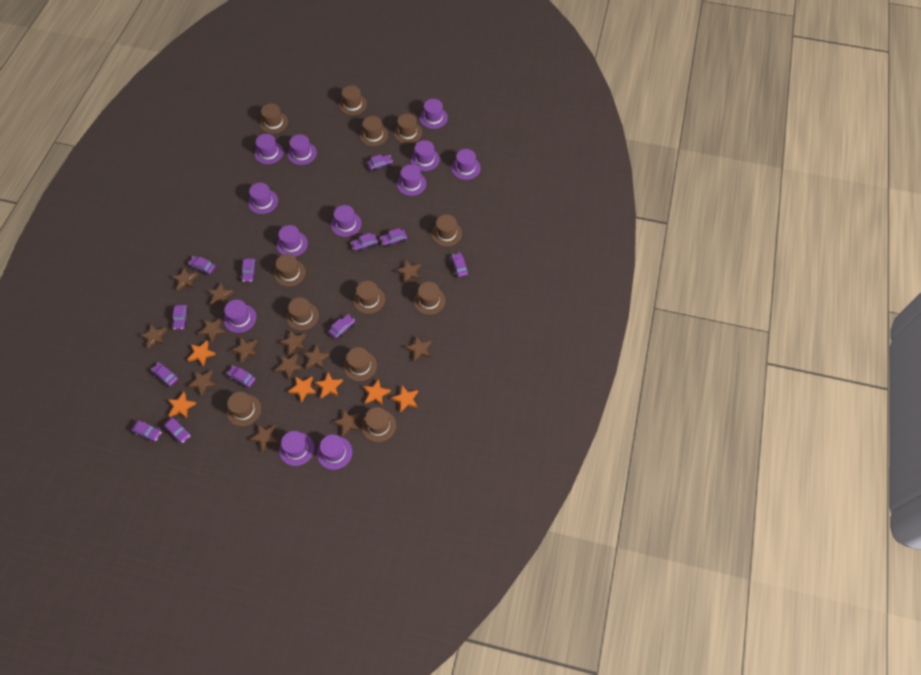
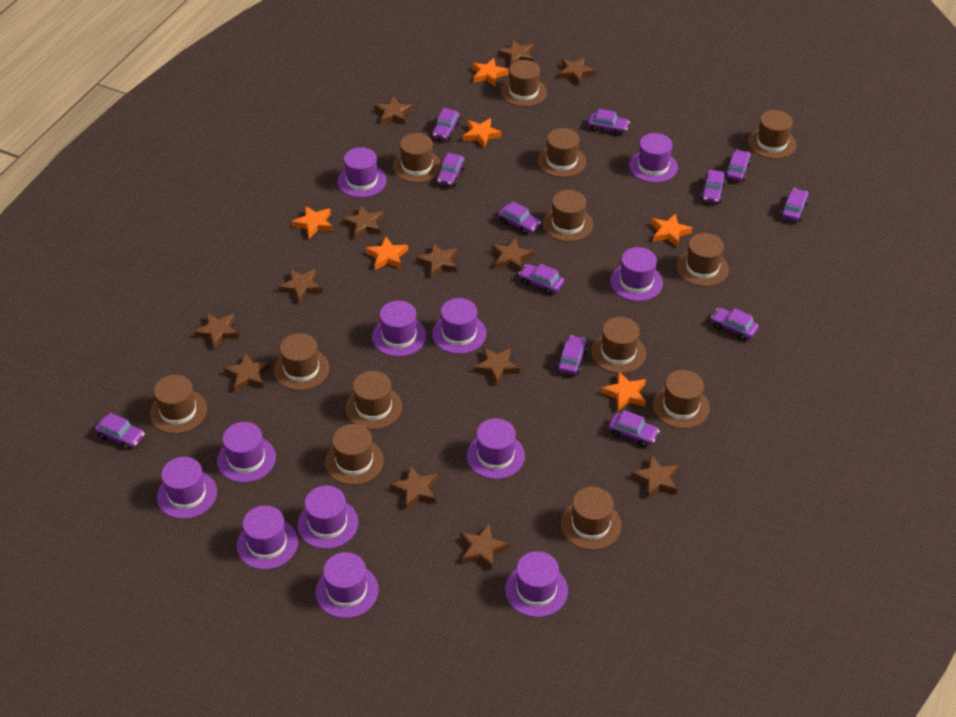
brown hat: 12 -> 13

